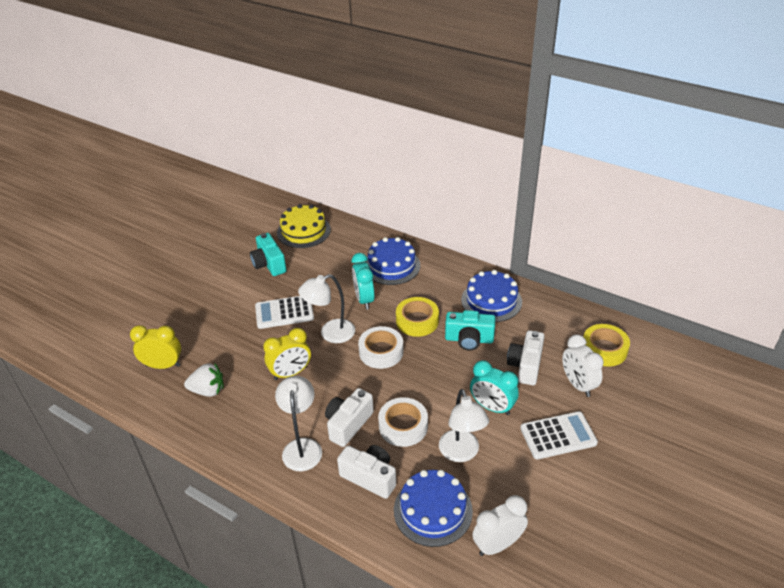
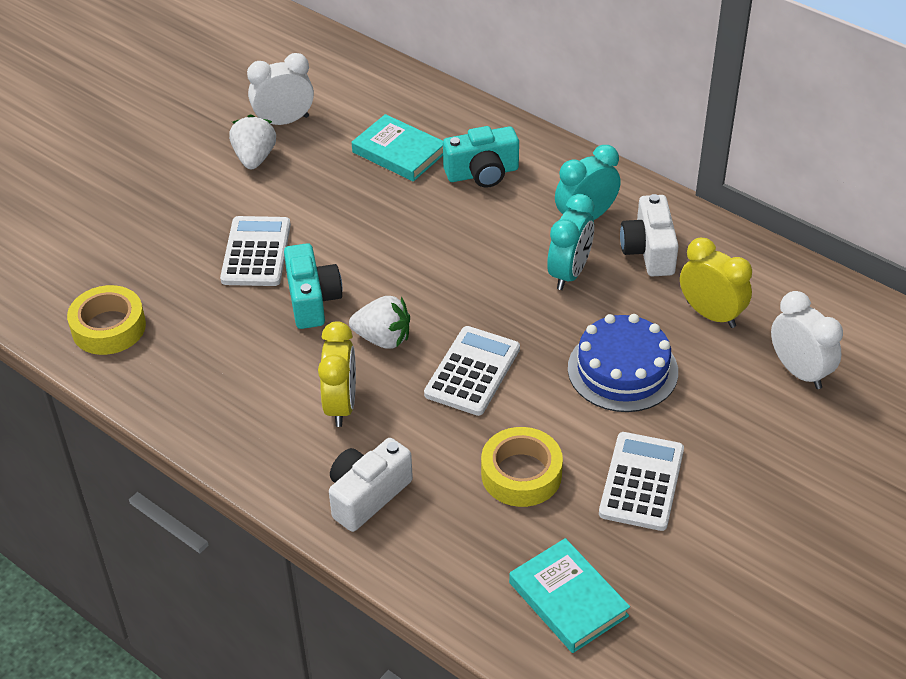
blue cake: 3 -> 1
turquoise book: 0 -> 2
white calculator: 2 -> 3
white camera: 3 -> 2
white lamp: 3 -> 0
white strawberry: 1 -> 2
white tape: 2 -> 0
yellow cake: 1 -> 0

